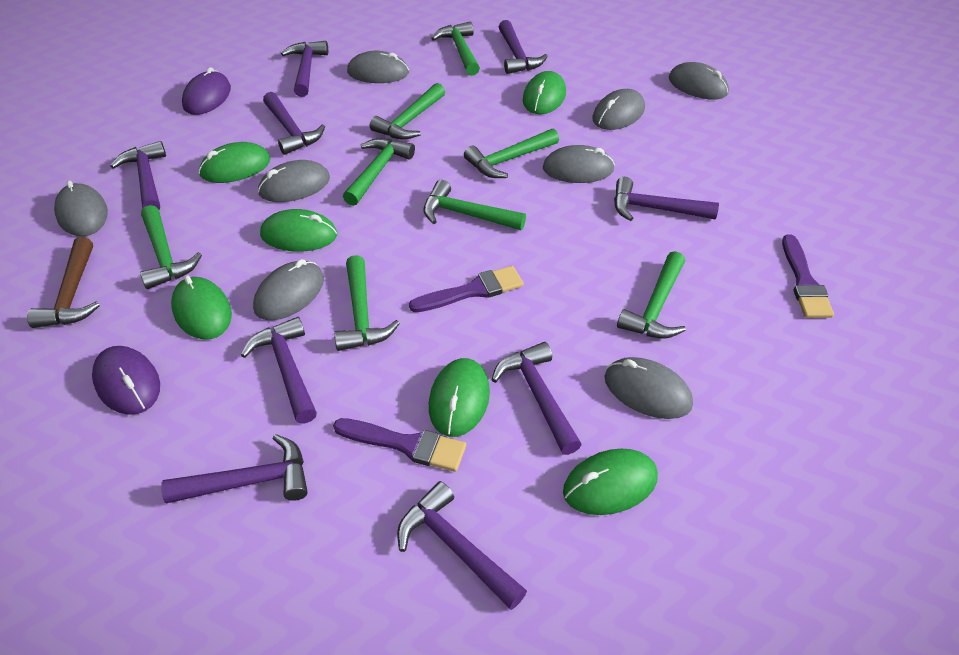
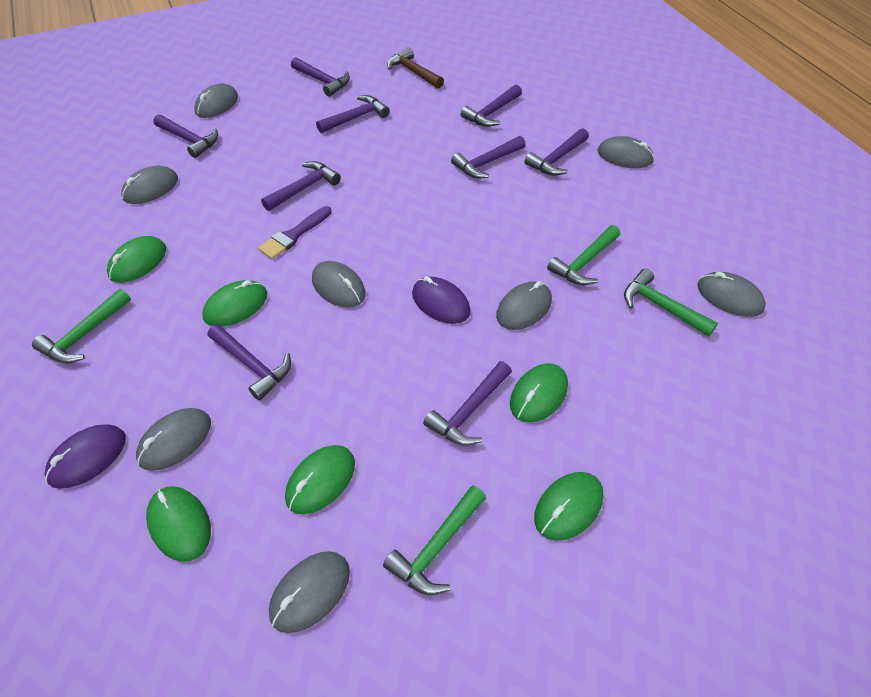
green hammer: 8 -> 4
purple brush: 3 -> 1

